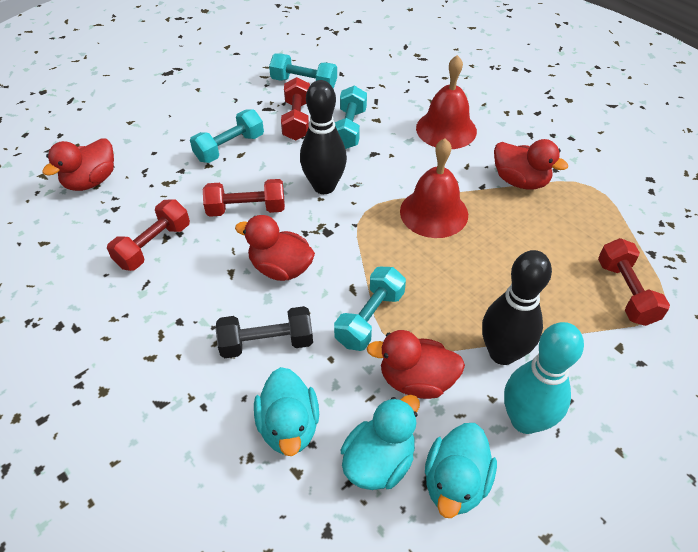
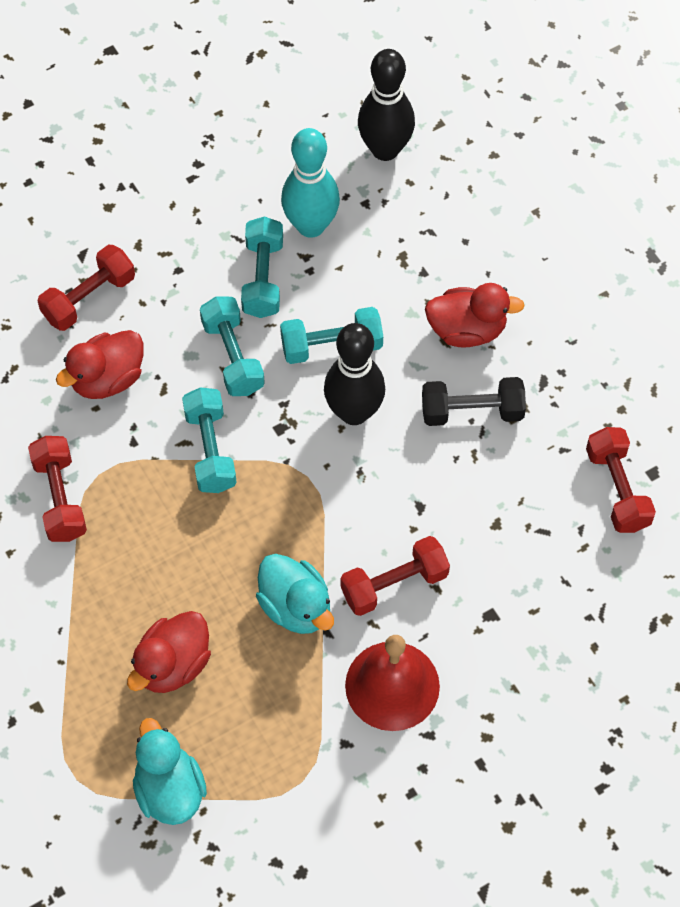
red bell: 2 -> 1
red duck: 4 -> 3
turquoise duck: 3 -> 2

